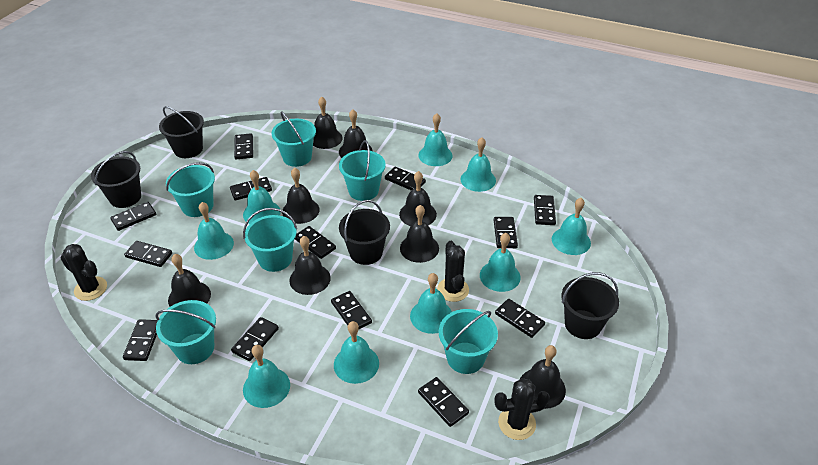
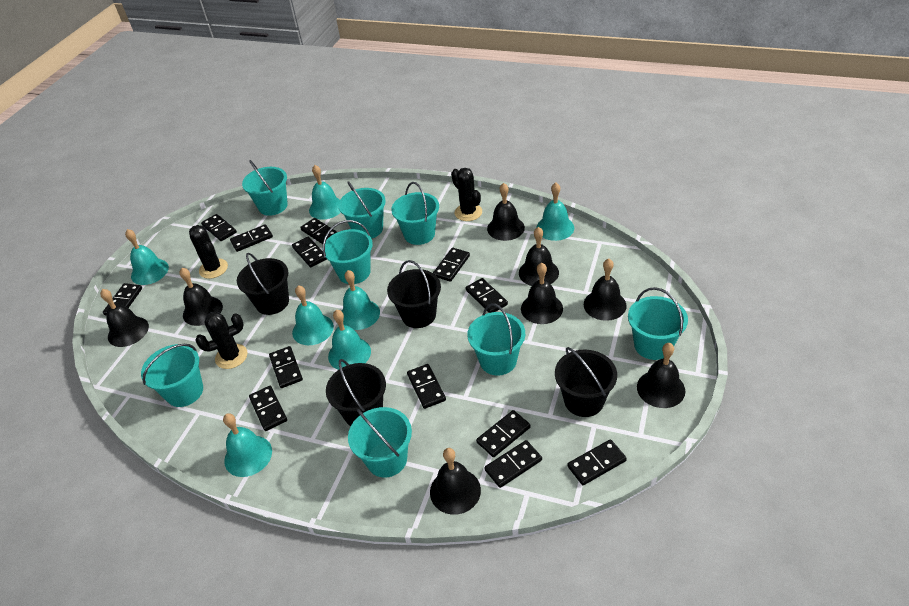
turquoise bell: 9 -> 7
turquoise bucket: 6 -> 8

